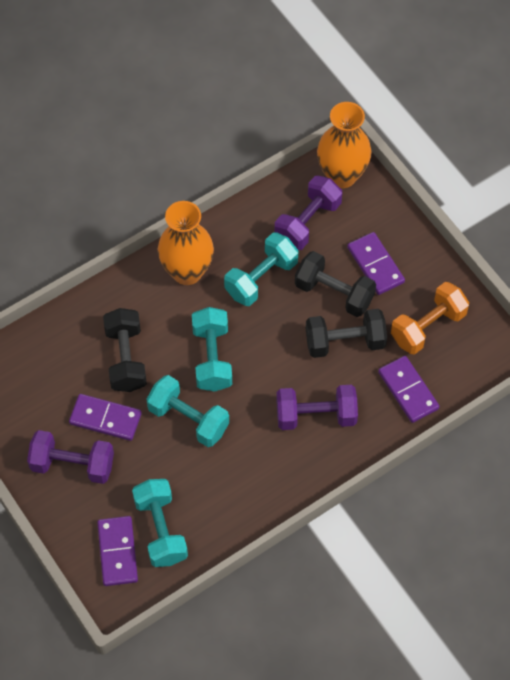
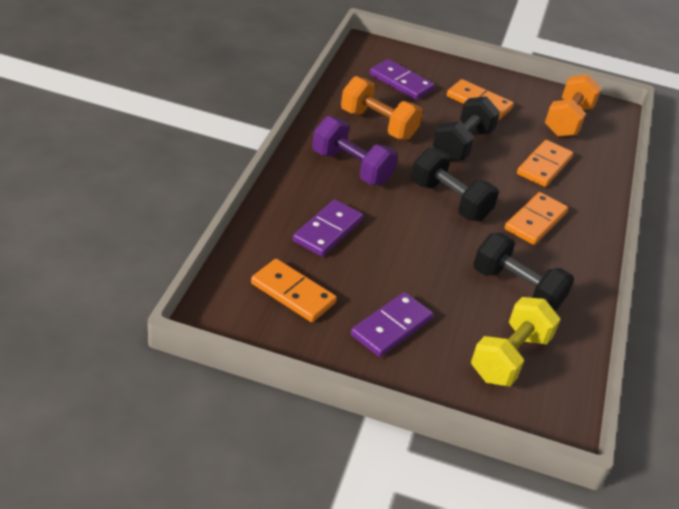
orange domino: 0 -> 4
orange dumbbell: 1 -> 2
orange vase: 2 -> 0
purple domino: 4 -> 3
purple dumbbell: 3 -> 1
turquoise dumbbell: 4 -> 0
yellow dumbbell: 0 -> 1

